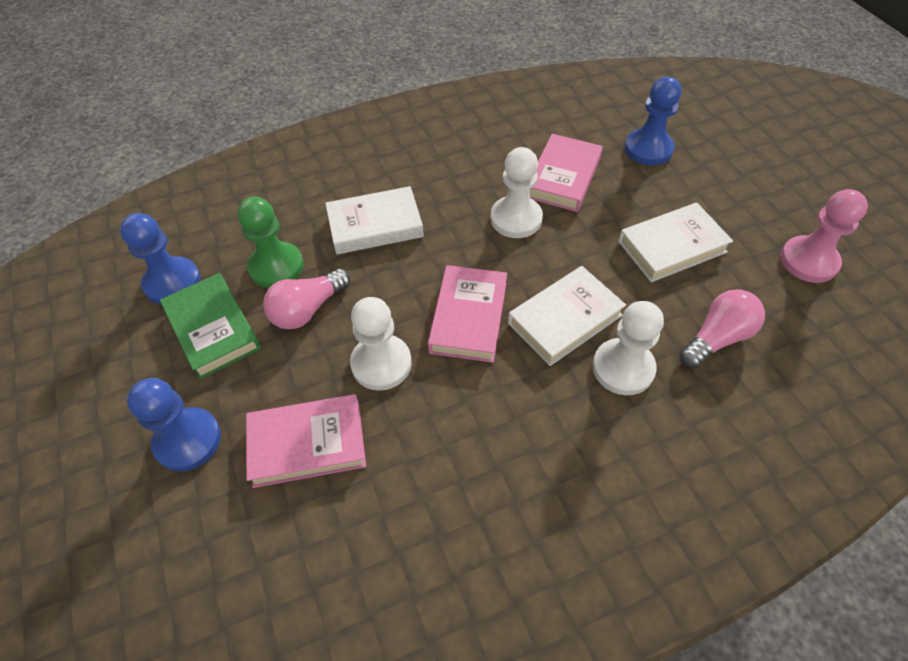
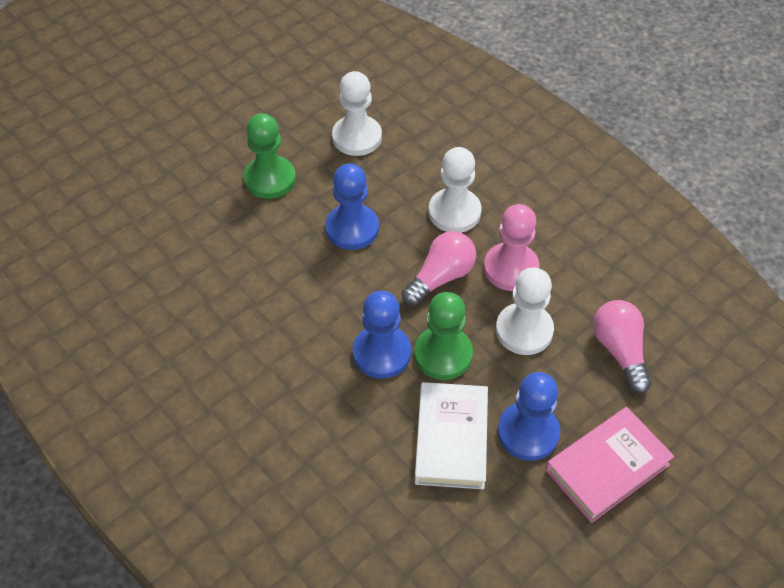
green book: 1 -> 0
green pawn: 1 -> 2
pink book: 3 -> 1
white book: 3 -> 1

